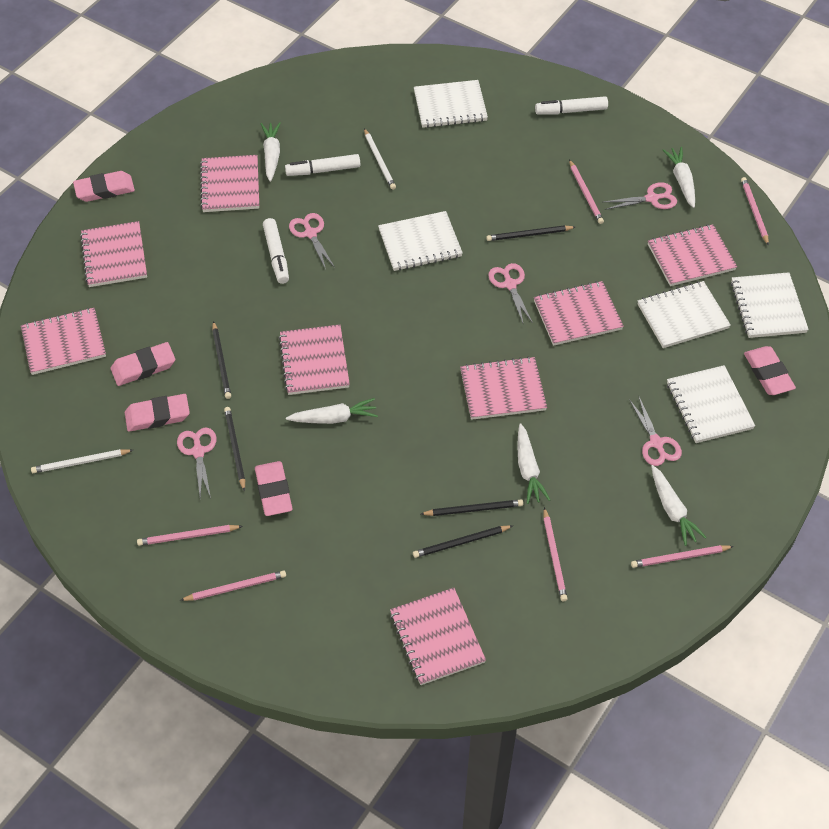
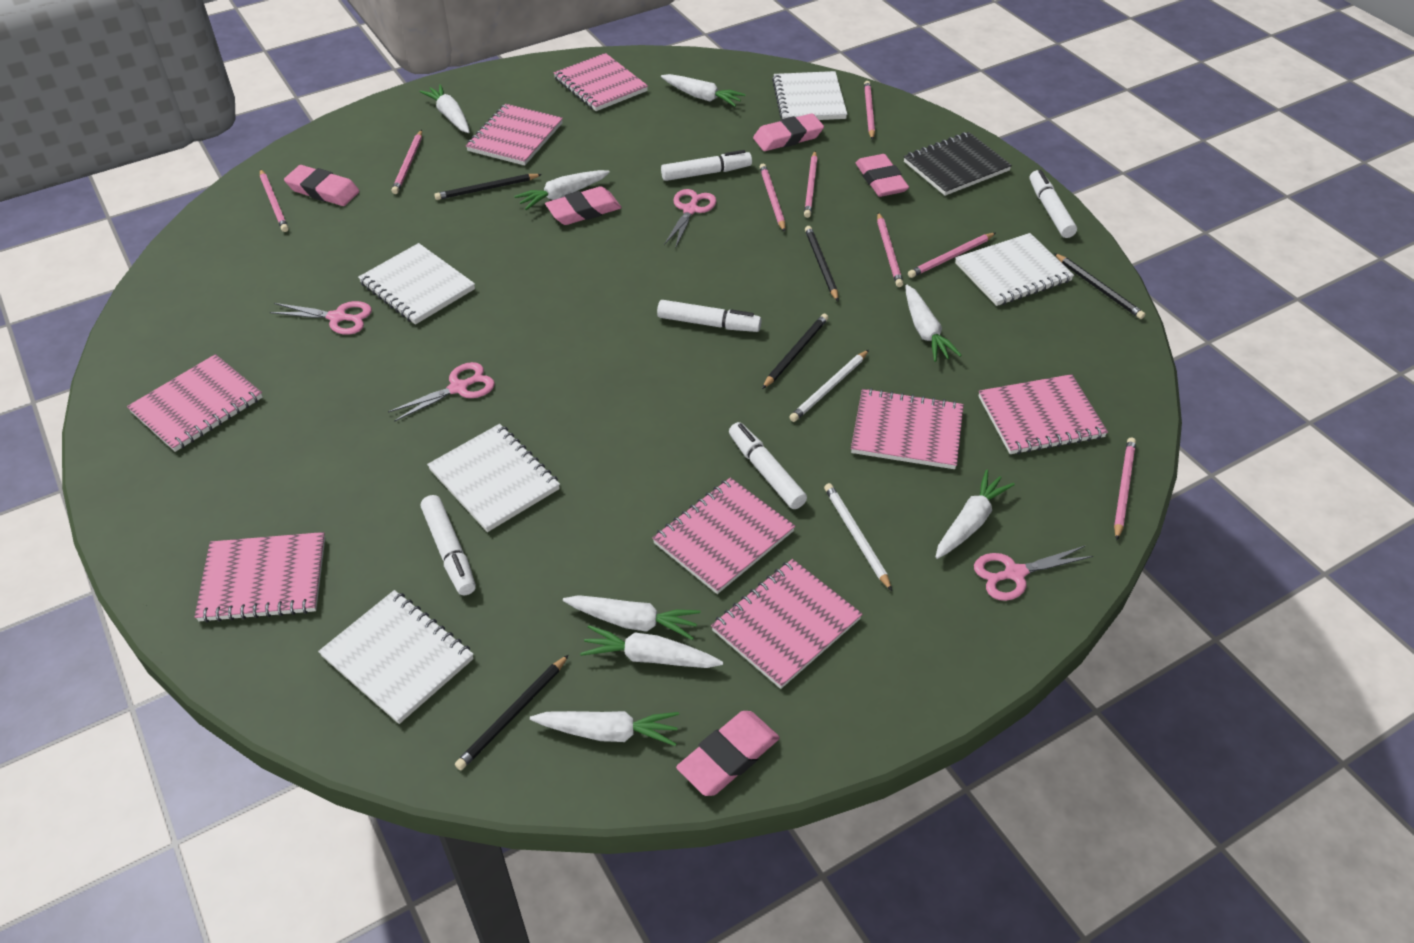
black notebook: 0 -> 1
pink pencil: 6 -> 8
pink scissors: 5 -> 4
white carrot: 5 -> 8
white marker: 3 -> 5

